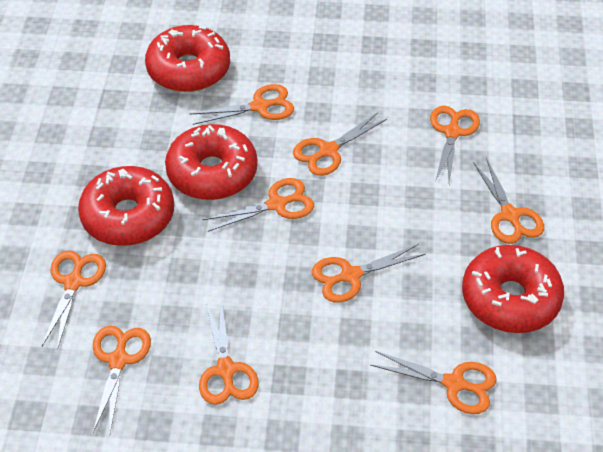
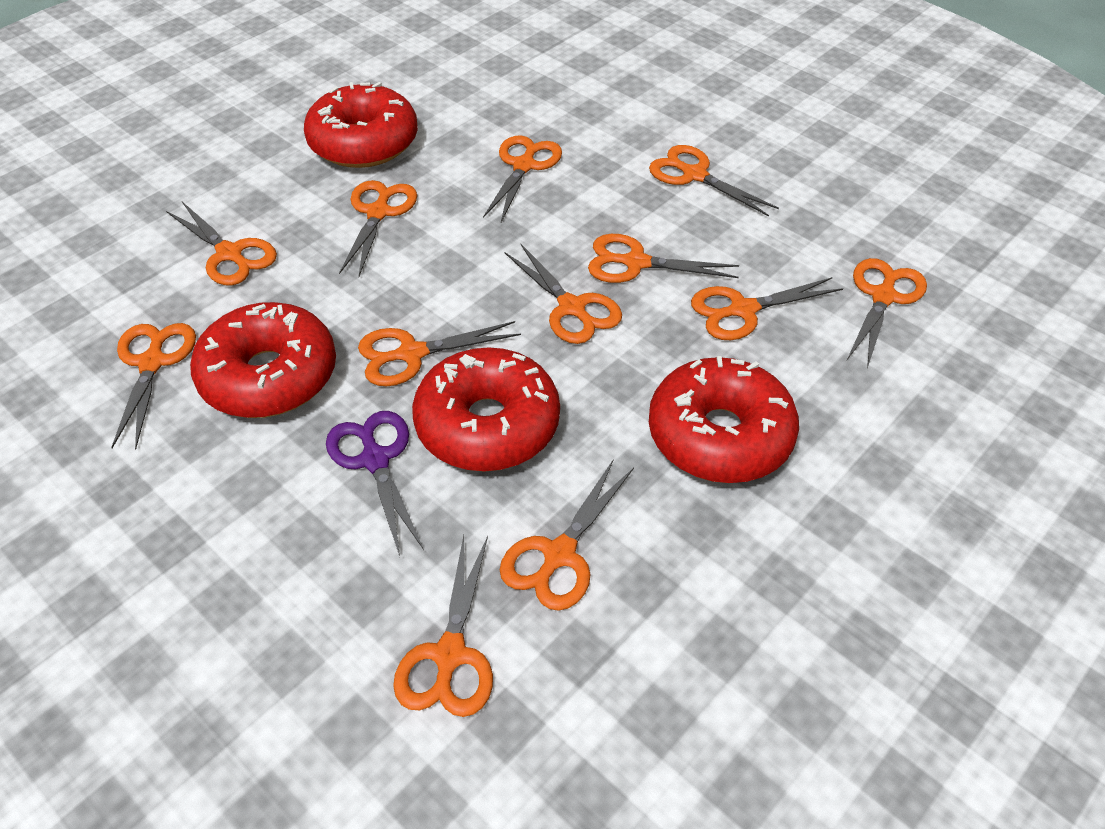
orange scissors: 10 -> 12
purple scissors: 0 -> 1

